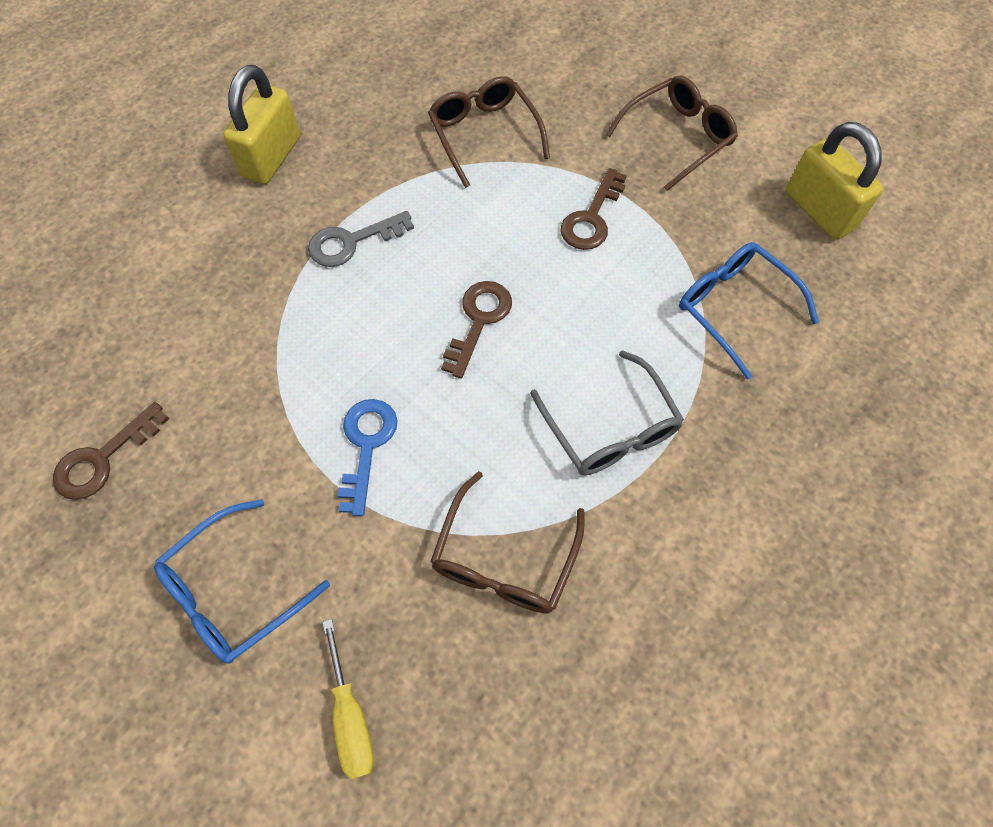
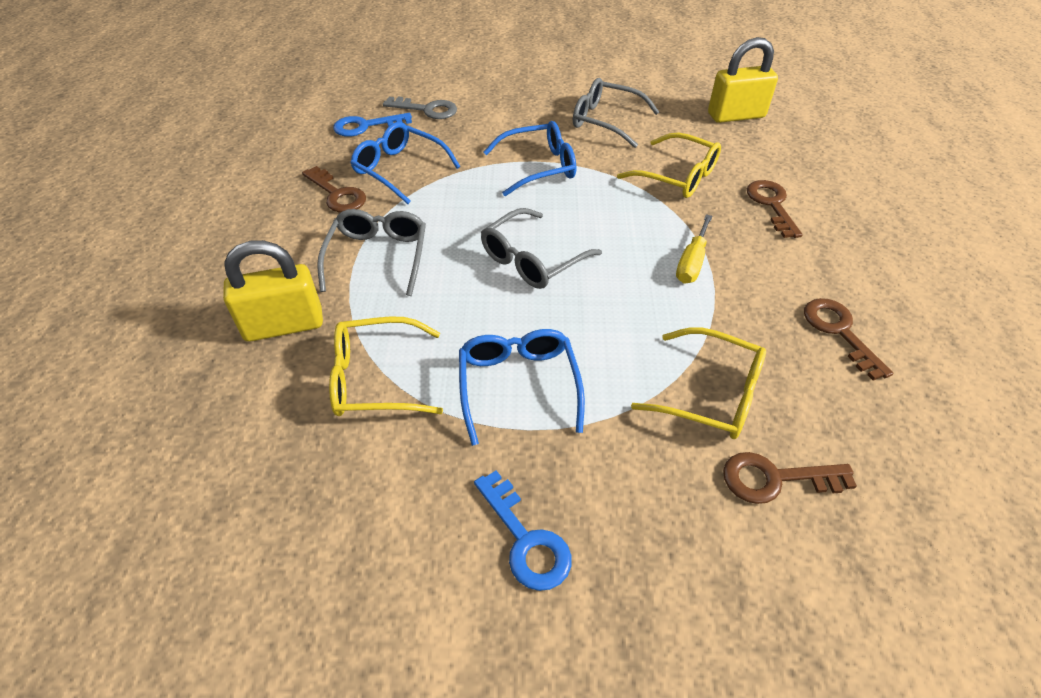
blue glasses: 2 -> 3
blue key: 1 -> 2
brown glasses: 3 -> 0
brown key: 3 -> 4
grey glasses: 1 -> 3
yellow glasses: 0 -> 3

